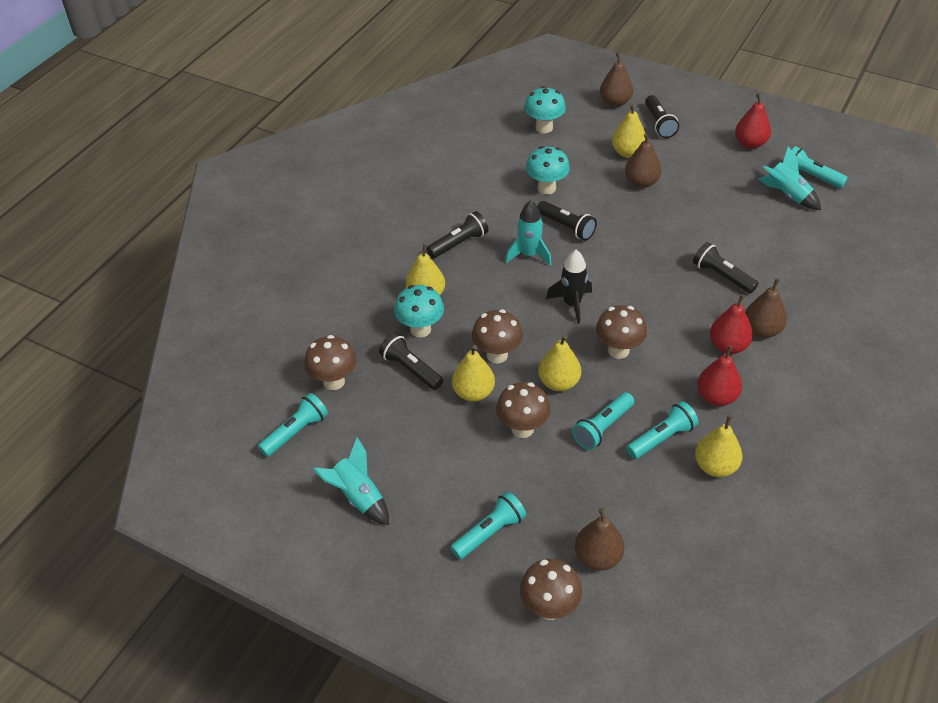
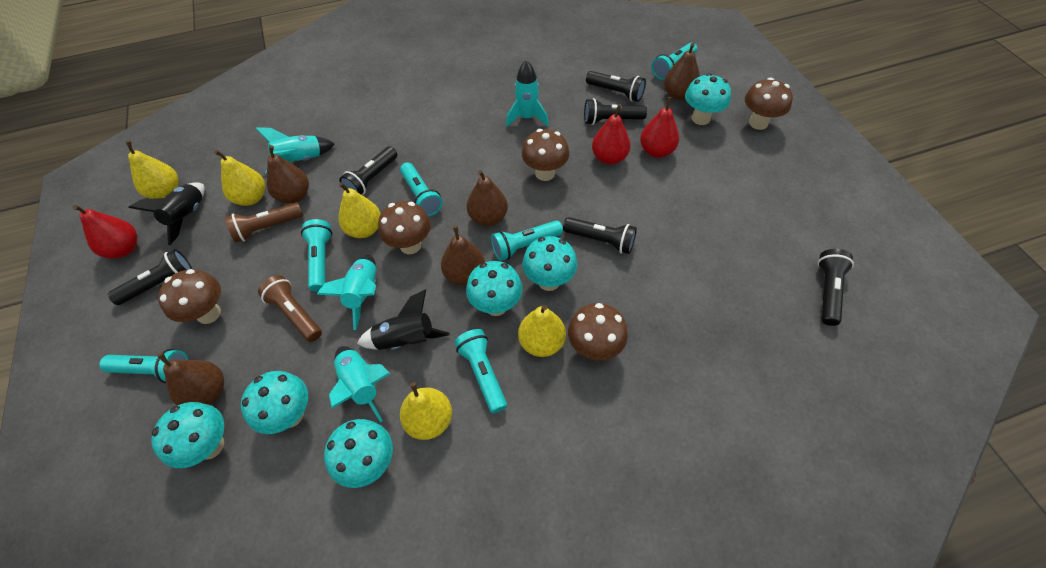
black flashlight: 5 -> 6
black rocket: 1 -> 2
brown flashlight: 0 -> 2
brown pear: 4 -> 5
turquoise flashlight: 5 -> 6
turquoise mushroom: 3 -> 6
turquoise rocket: 3 -> 4

